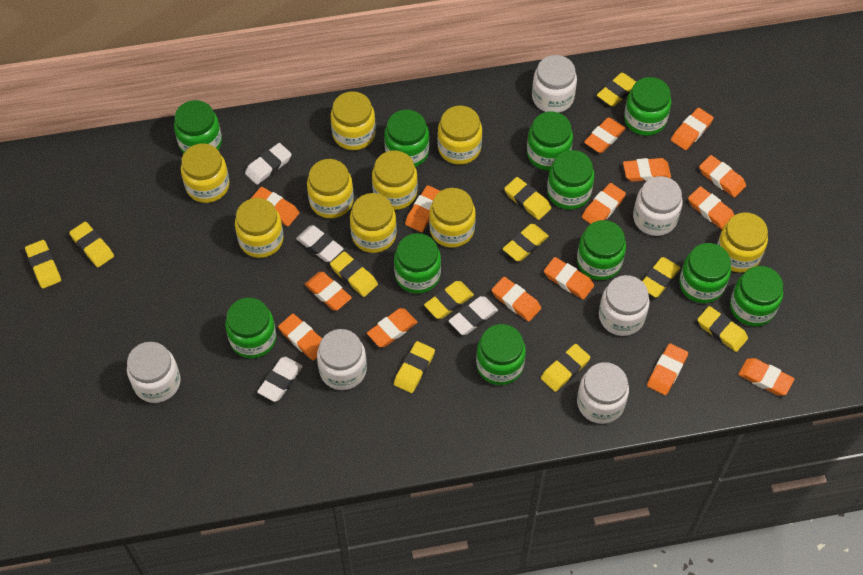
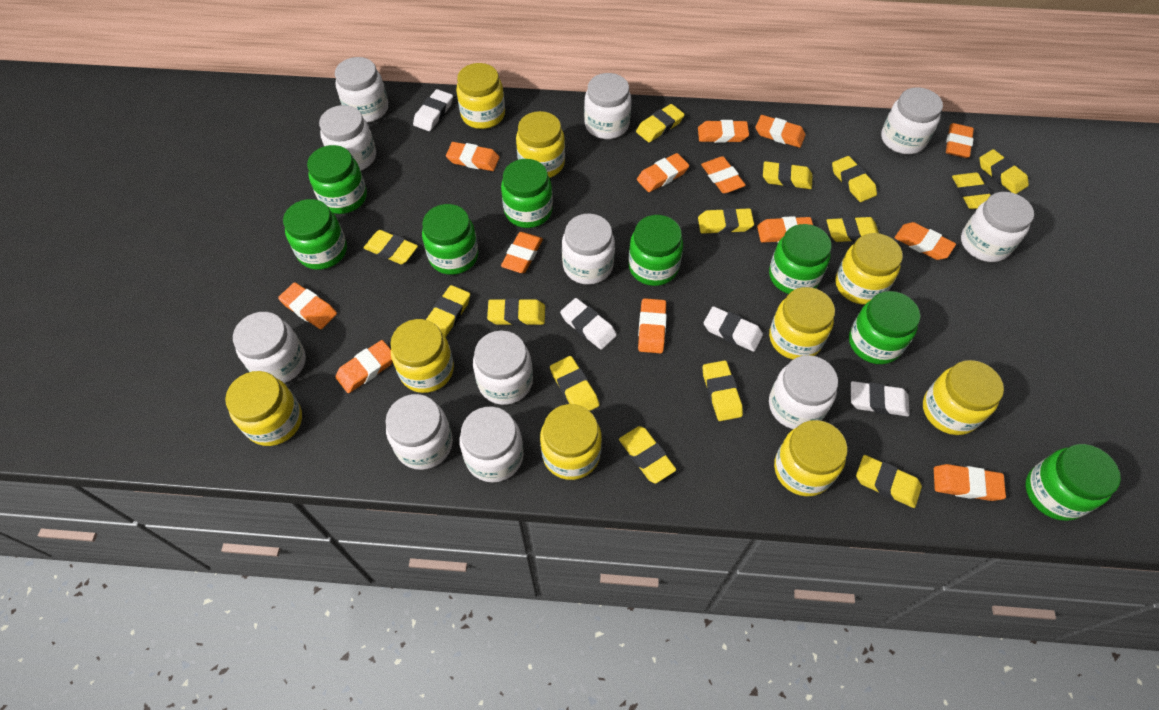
green jar: 11 -> 8
orange eraser: 15 -> 13
white jar: 6 -> 11
yellow eraser: 11 -> 14

